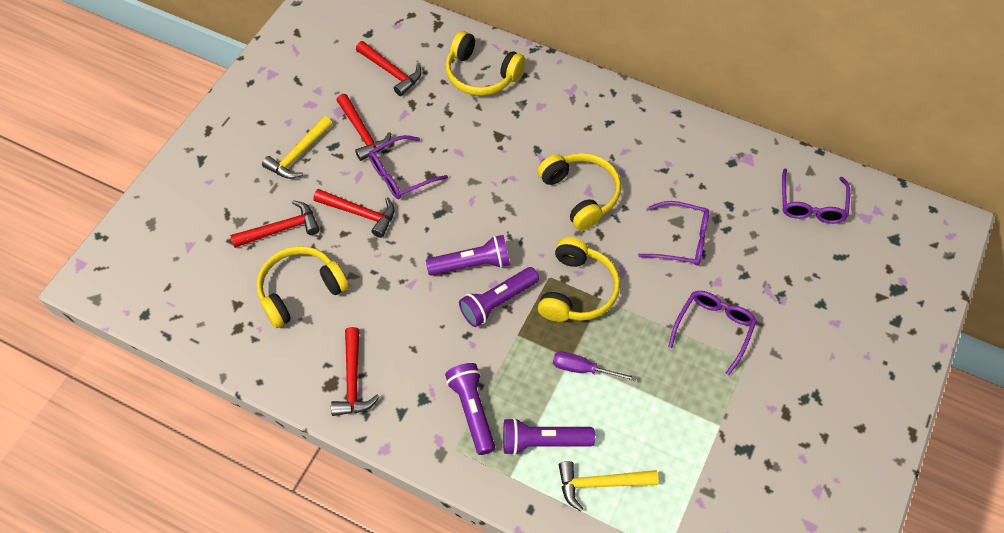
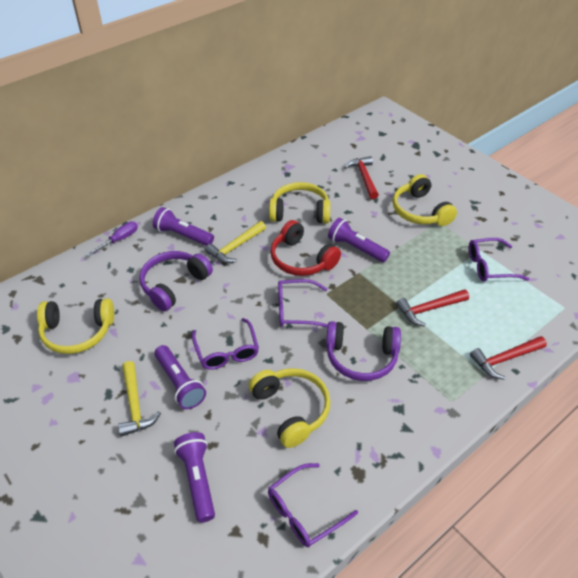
purple headphones: 0 -> 2
red hammer: 5 -> 3
red headphones: 0 -> 1

